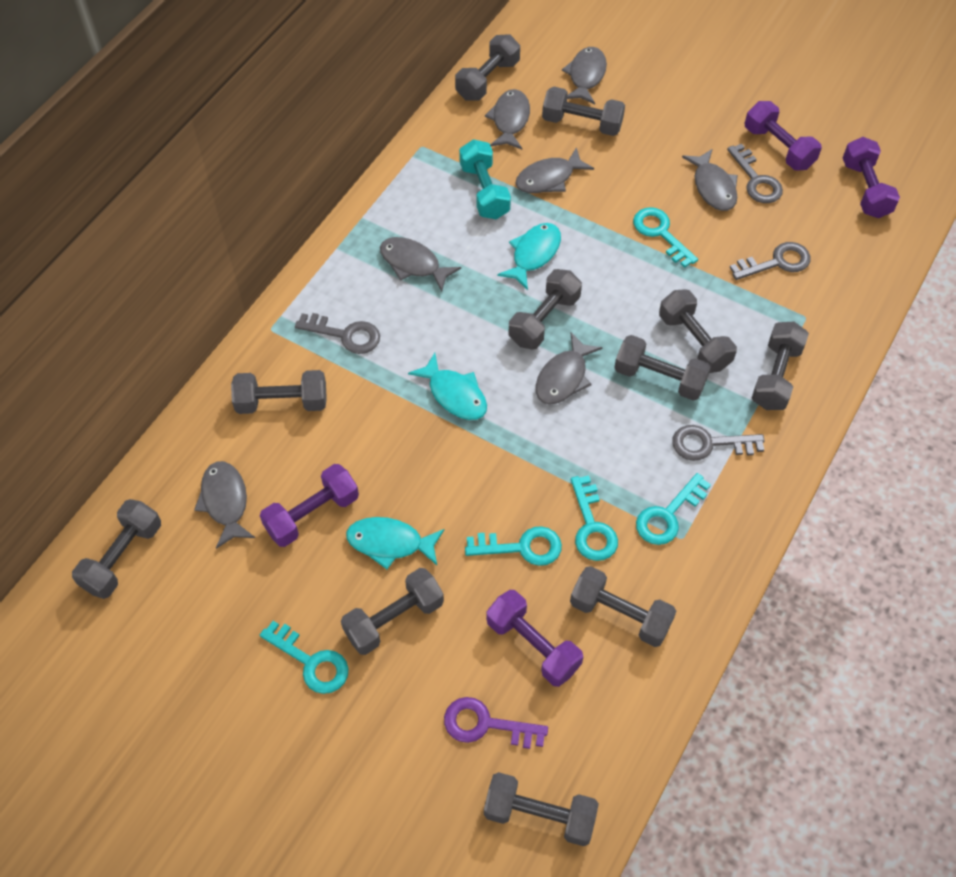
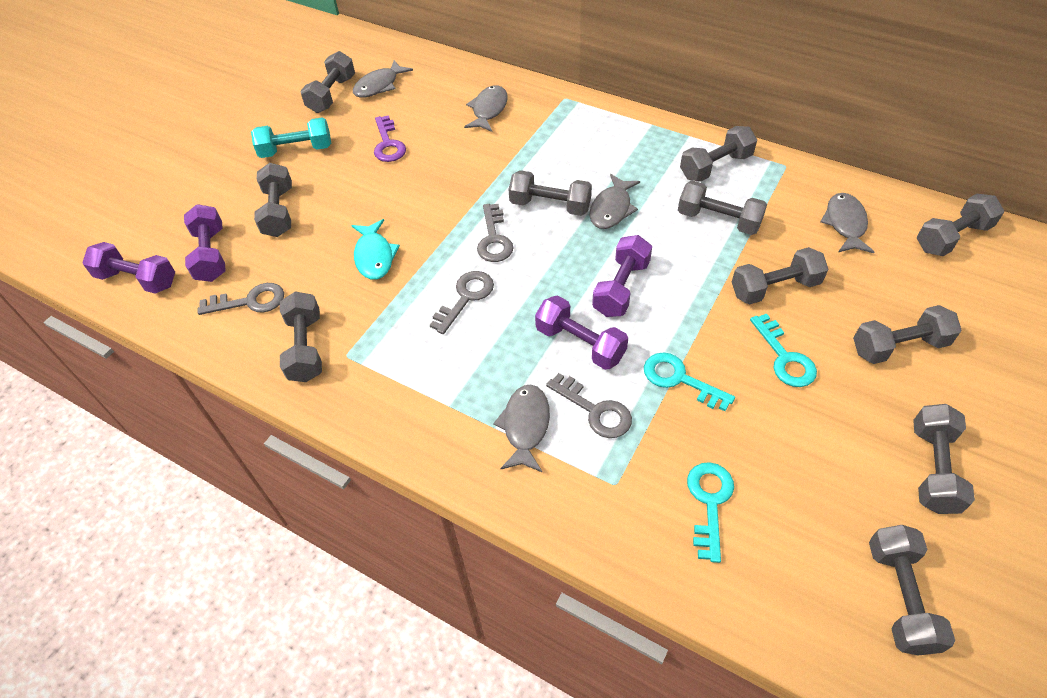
grey fish: 7 -> 5
turquoise fish: 3 -> 1
turquoise key: 5 -> 3

